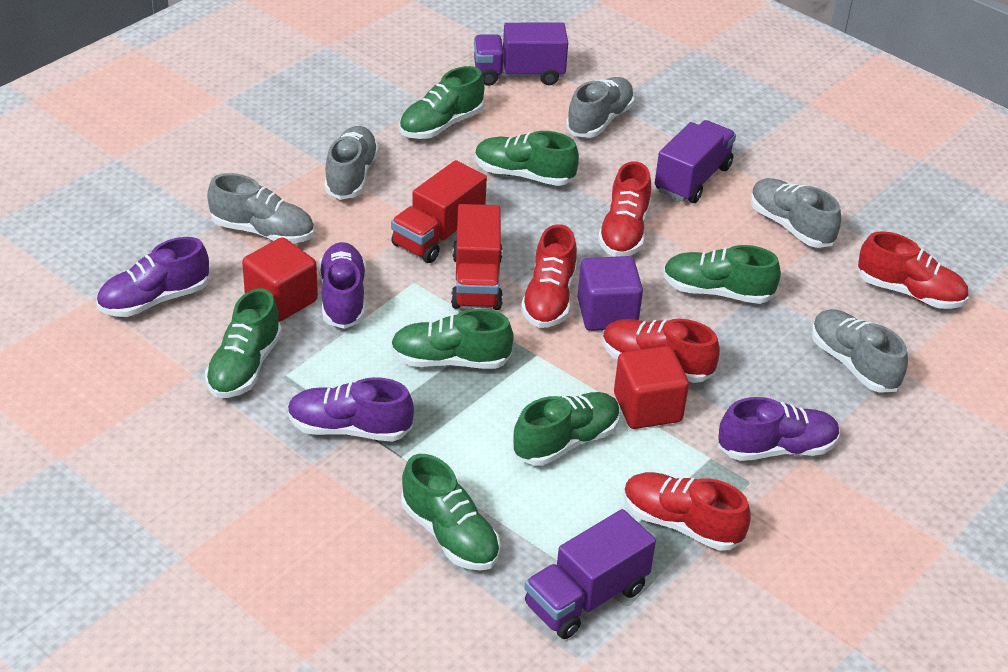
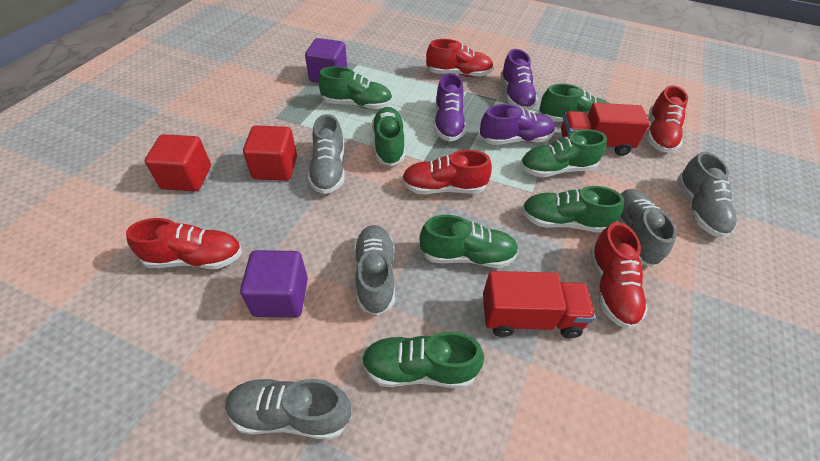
purple cube: 1 -> 2
purple shoe: 4 -> 3
purple truck: 3 -> 0

